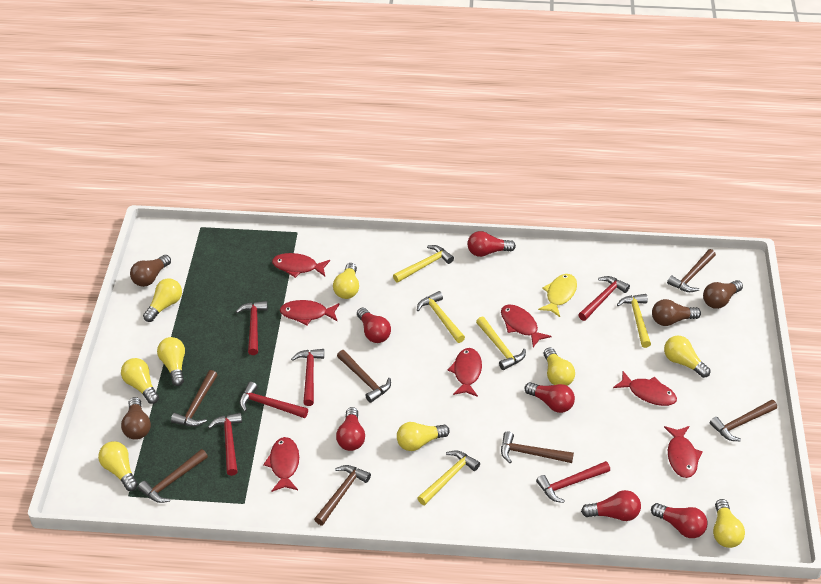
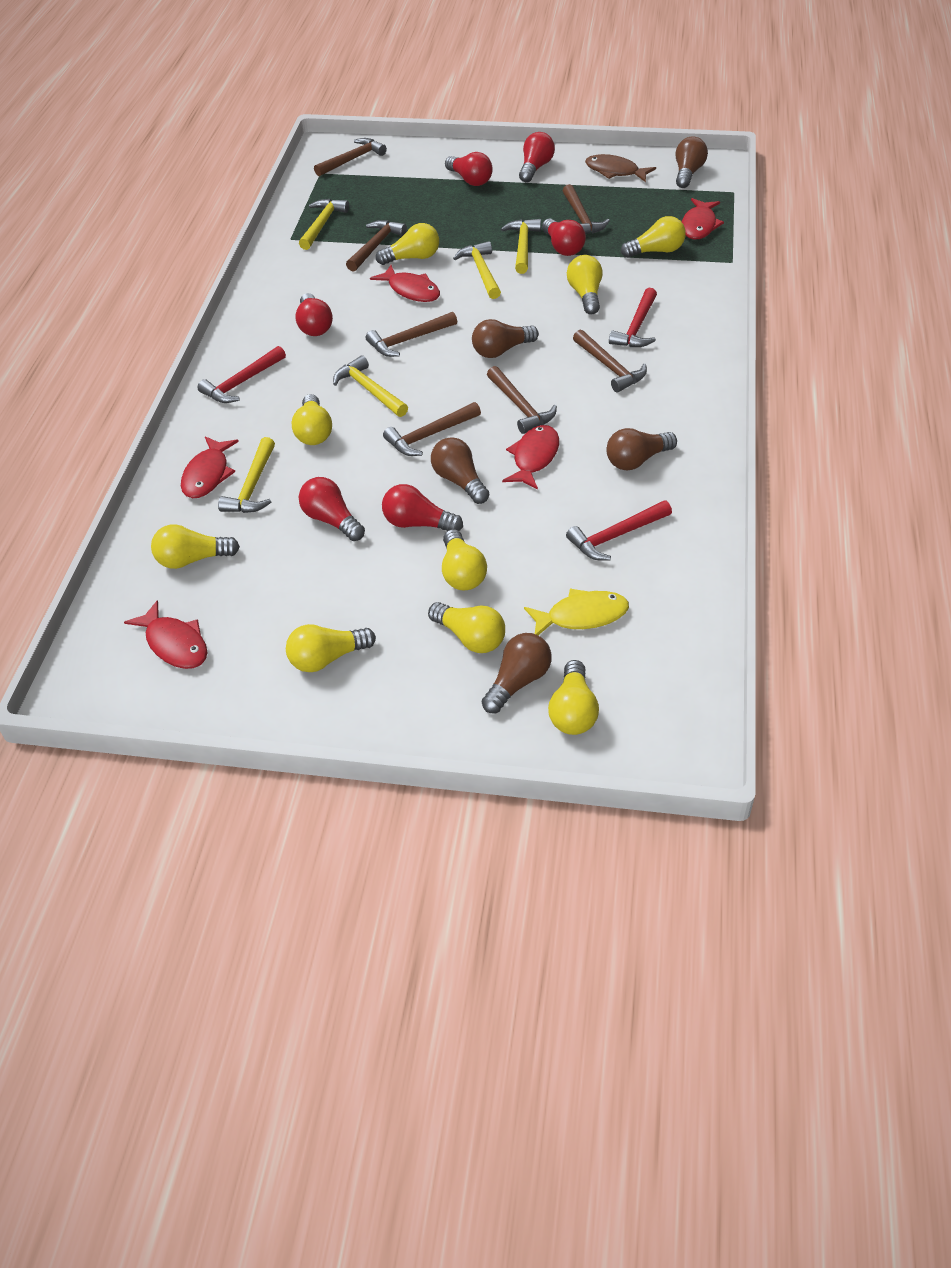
brown fish: 0 -> 1
brown light bulb: 4 -> 5
red fish: 7 -> 5
red hammer: 6 -> 3

